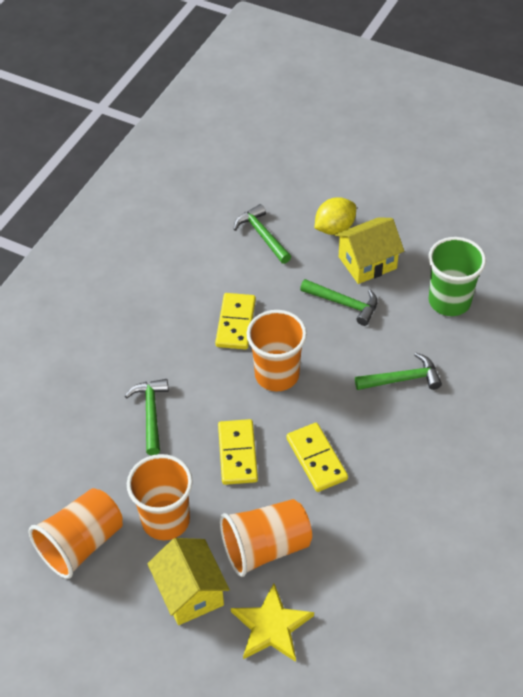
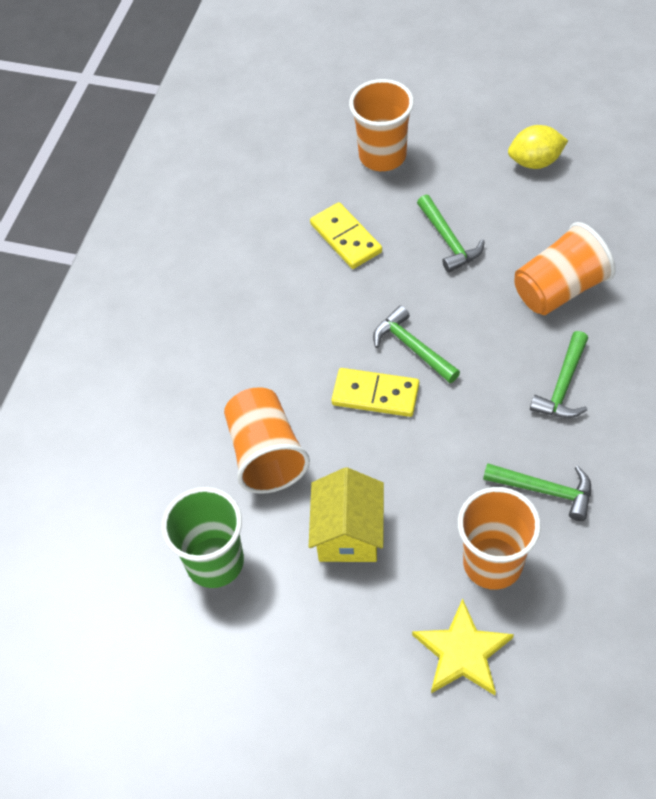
yellow domino: 3 -> 2
yellow house: 2 -> 1

